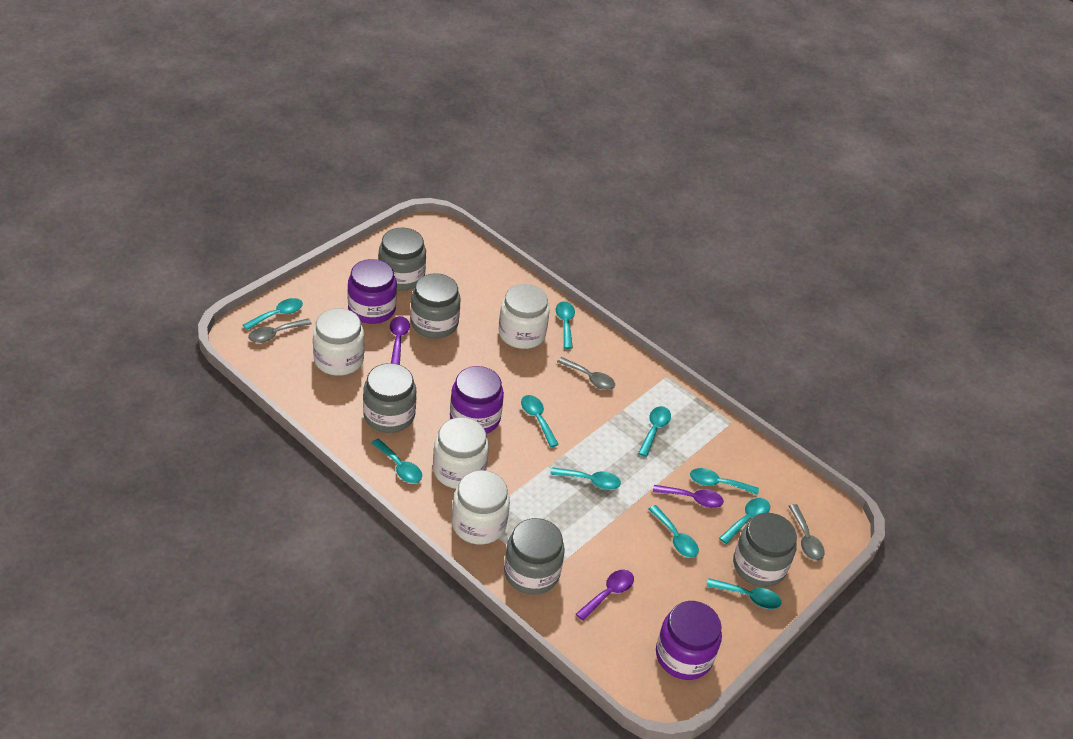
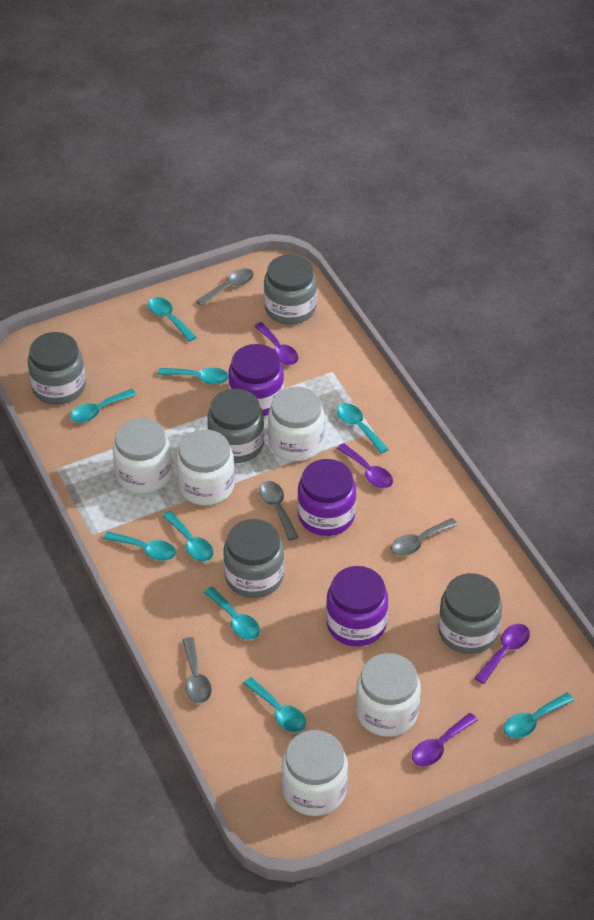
grey spoon: 3 -> 4
purple spoon: 3 -> 4
turquoise spoon: 10 -> 9
white jar: 4 -> 5

